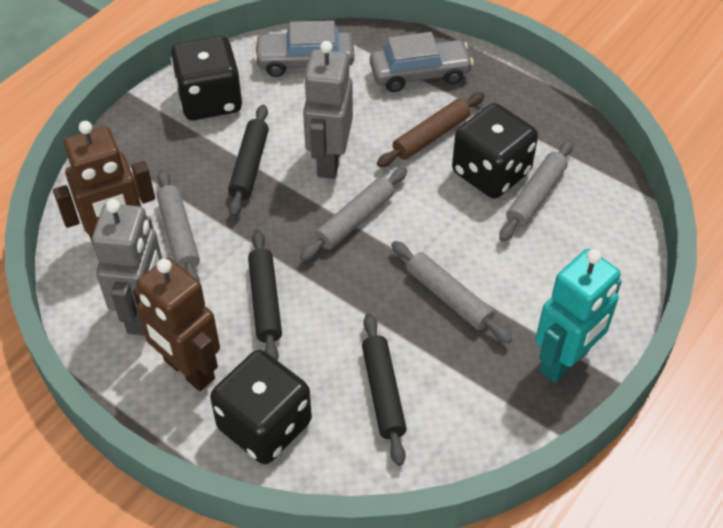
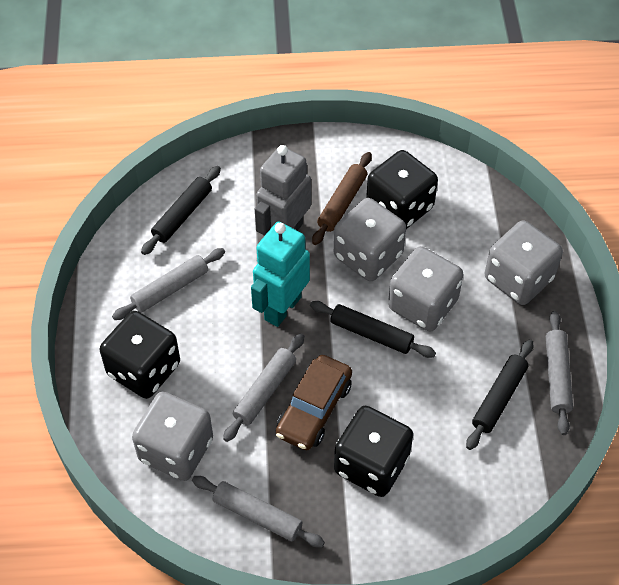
brown car: 0 -> 1
brown robot: 2 -> 0
grey car: 2 -> 0
grey dice: 0 -> 4
grey robot: 2 -> 1

